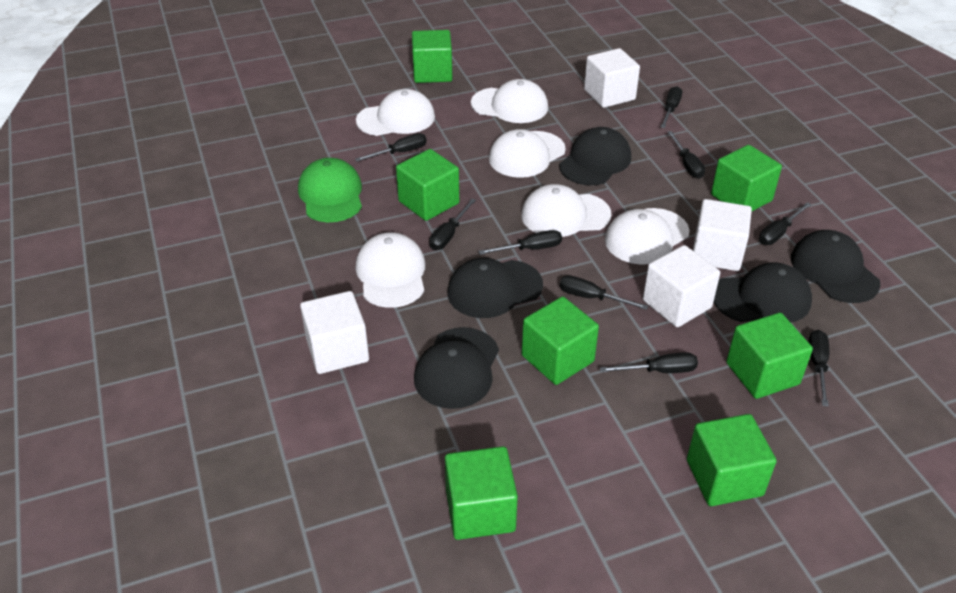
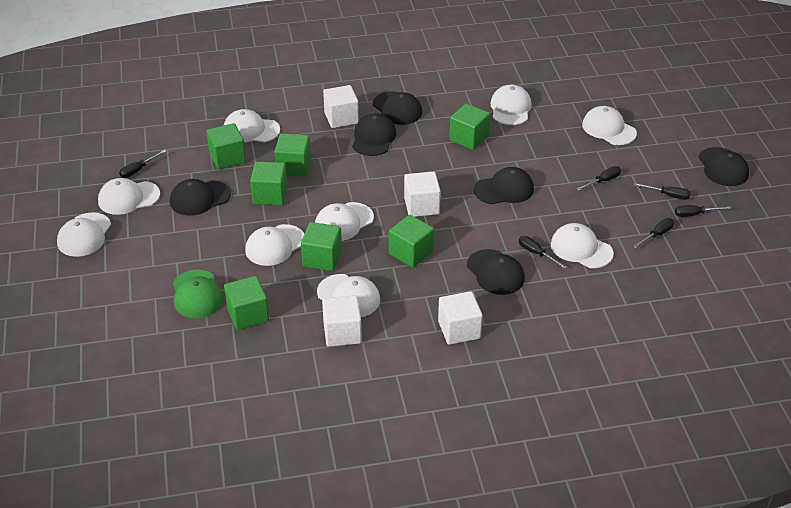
black cap: 5 -> 6
black screwdriver: 9 -> 6
white cap: 6 -> 9

